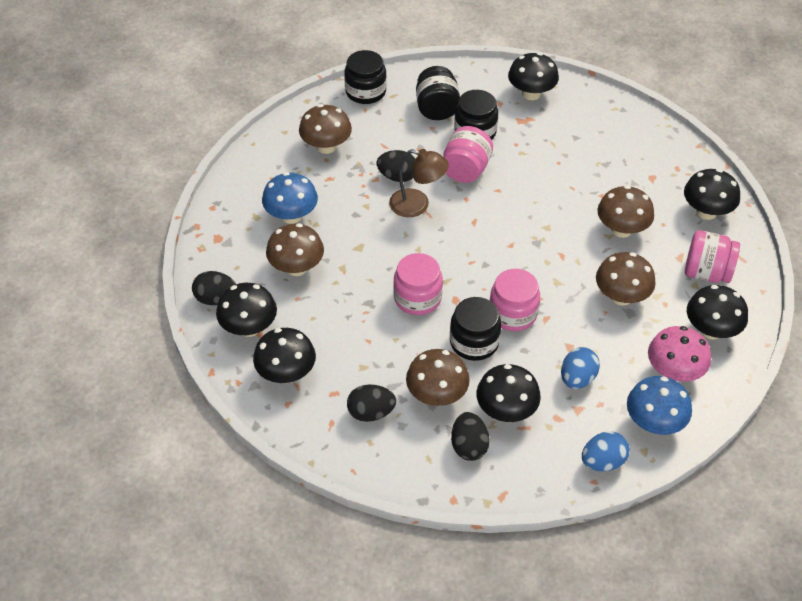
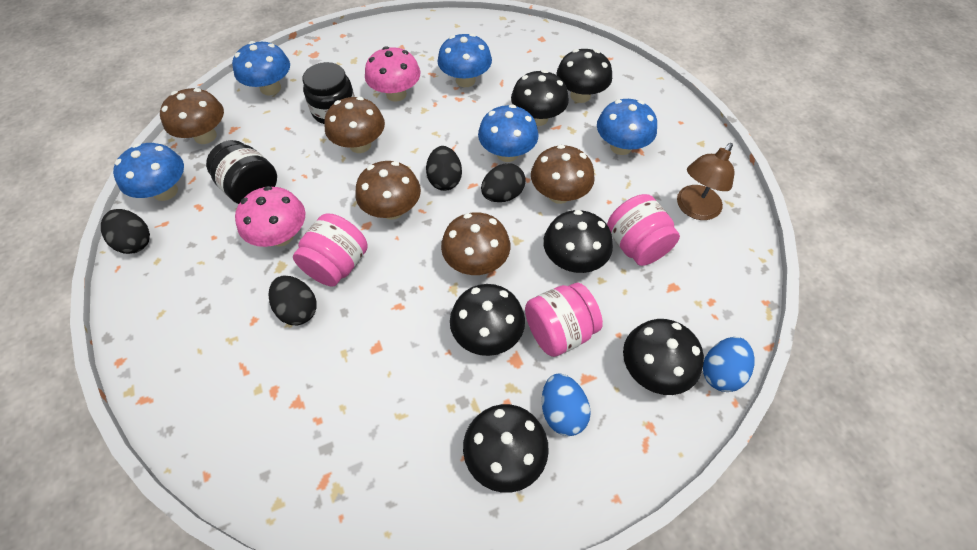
black jar: 4 -> 2
blue mushroom: 2 -> 5
pink jar: 4 -> 3
pink mushroom: 1 -> 2

